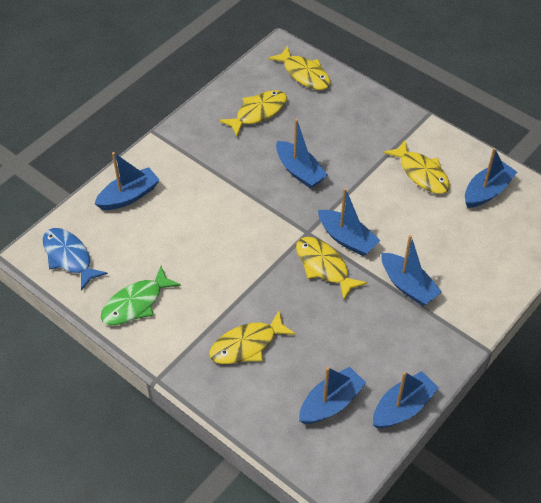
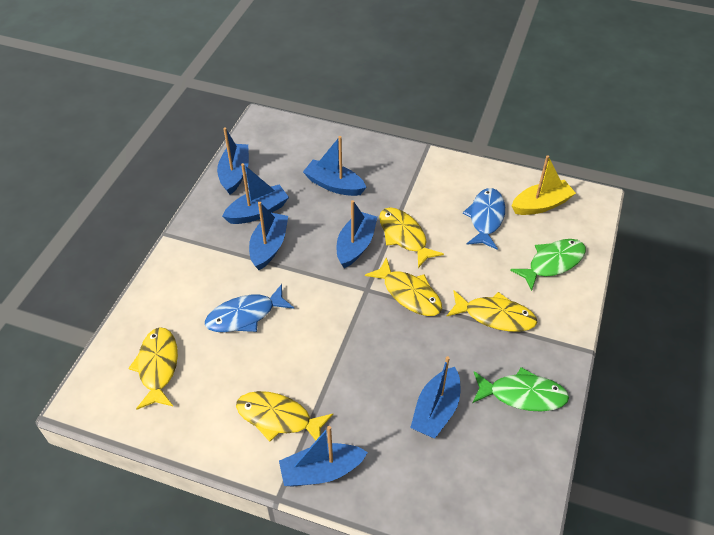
blue fish: 1 -> 2
green fish: 1 -> 2
yellow boat: 0 -> 1

